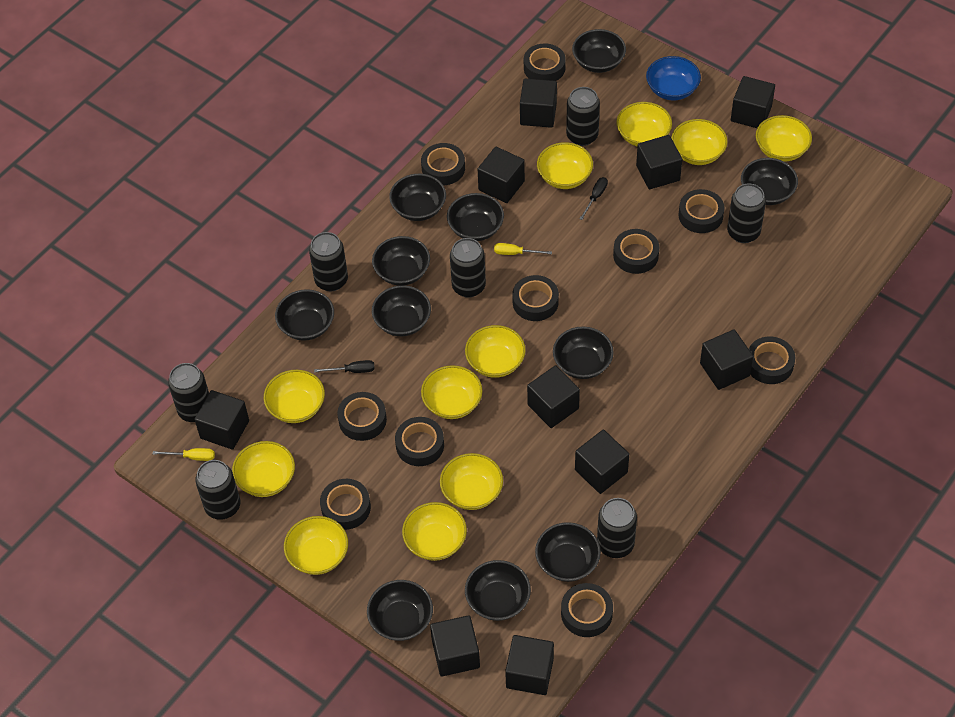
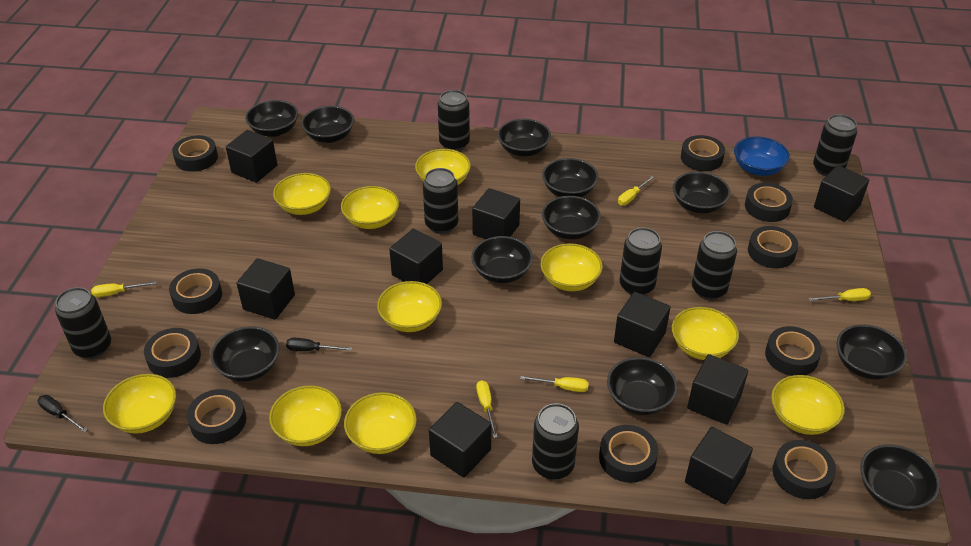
black cube: 10 -> 9
yellow bowl: 11 -> 10
yellow screwdriver: 2 -> 5

